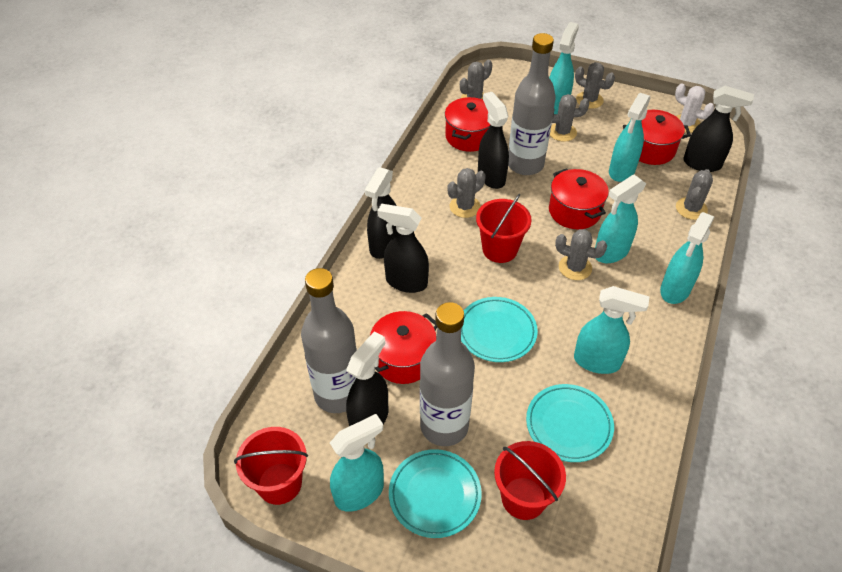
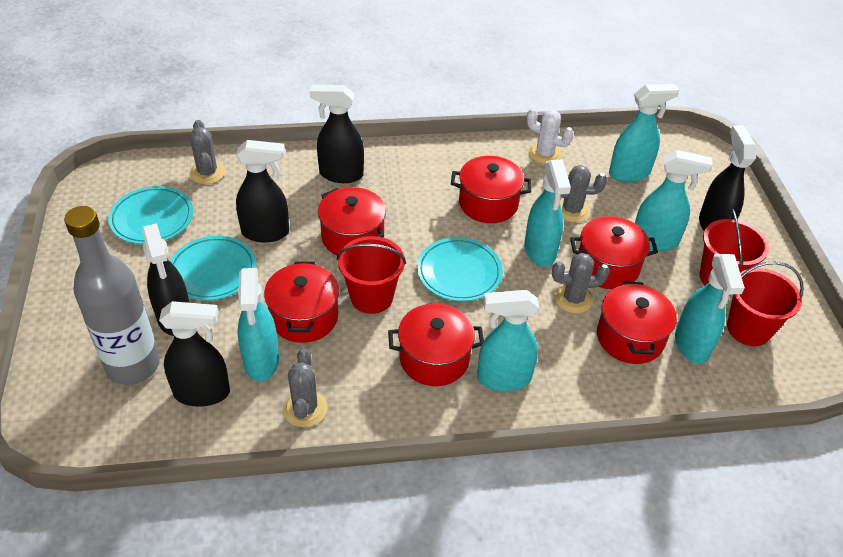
grey bottle: 3 -> 1
grey cactus: 6 -> 4
red pot: 4 -> 6

